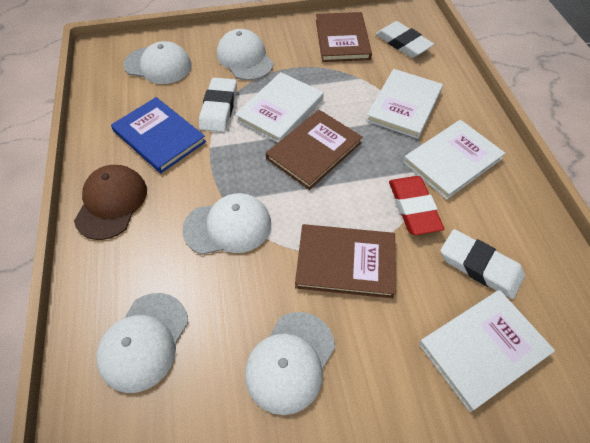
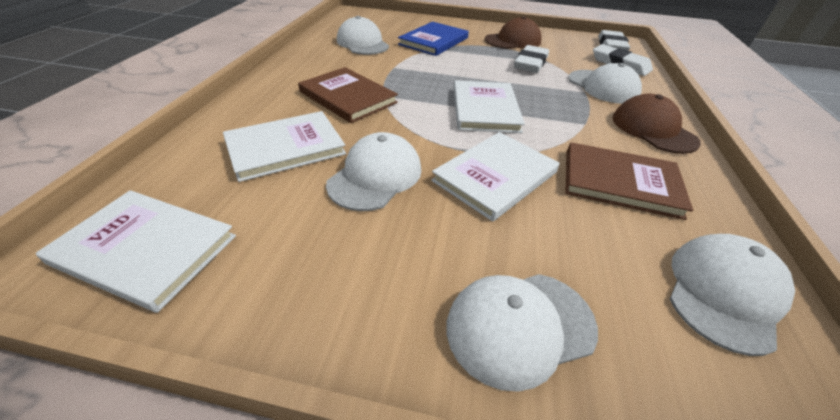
brown book: 3 -> 2
brown cap: 1 -> 2
red eraser: 1 -> 0

